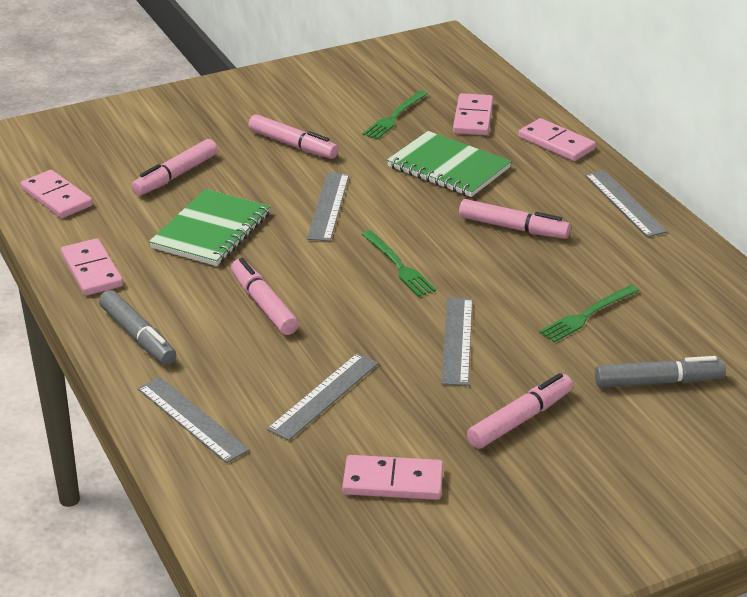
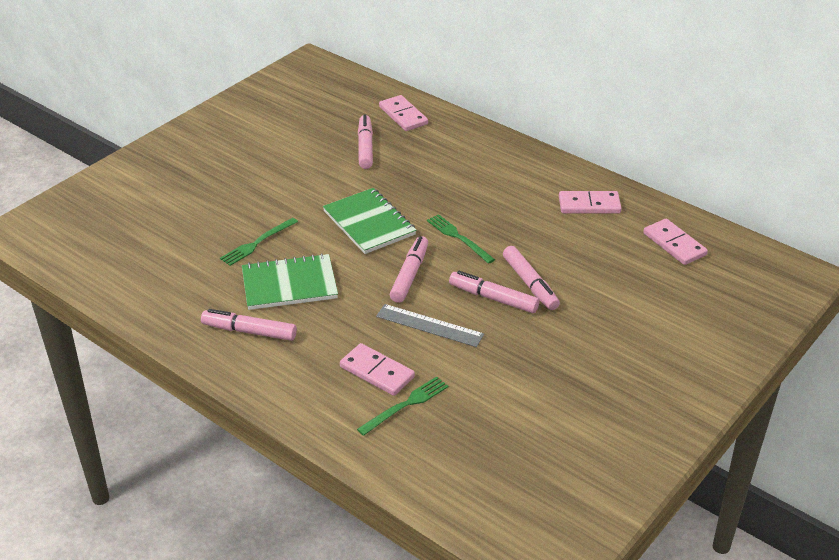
grey marker: 2 -> 0
grey ruler: 5 -> 1
pink domino: 5 -> 4

